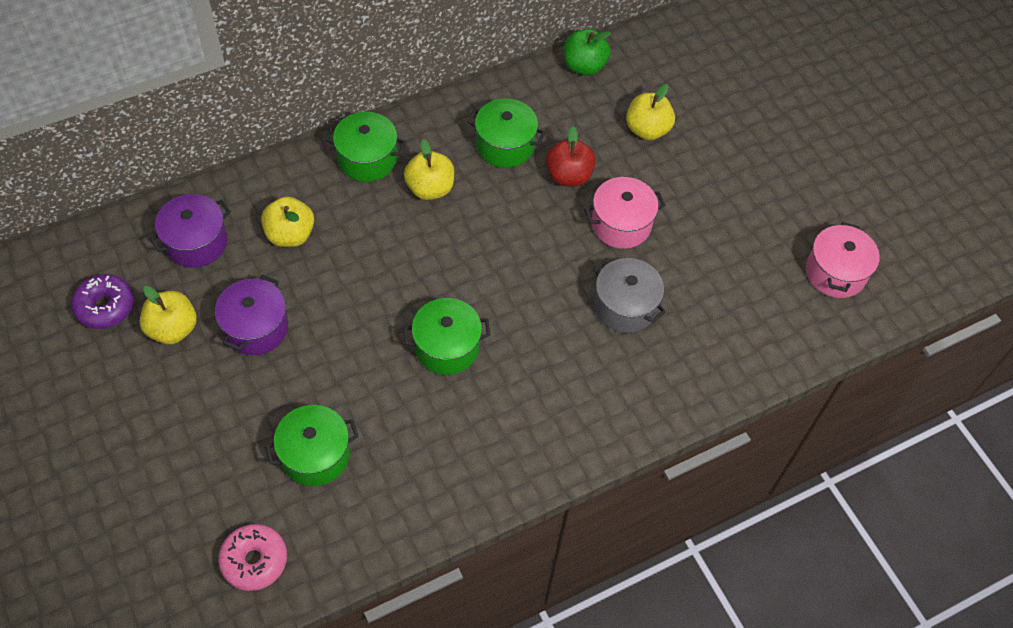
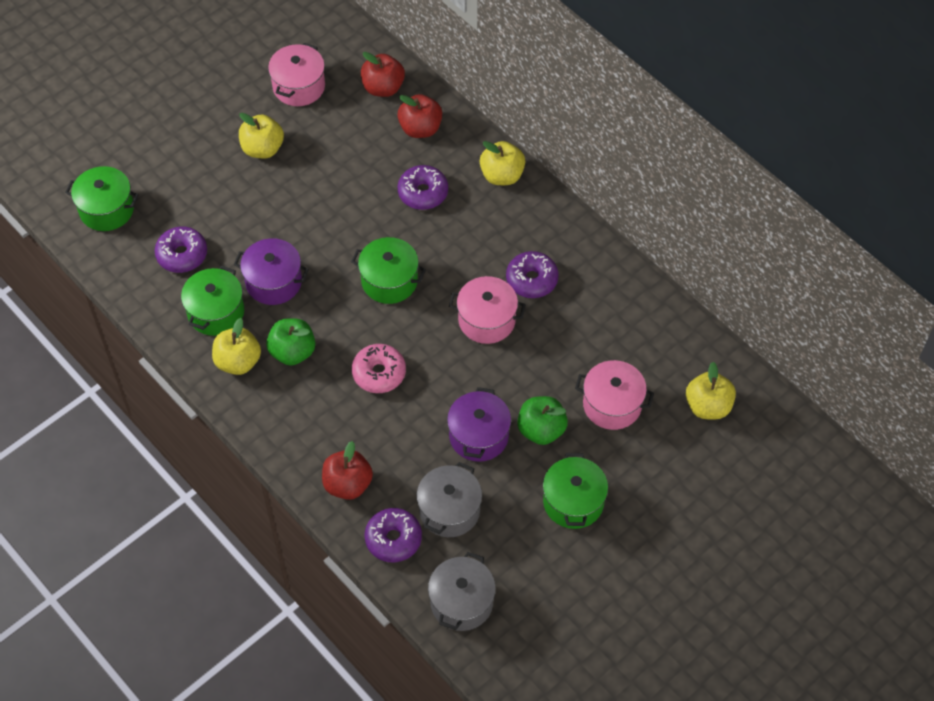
green apple: 1 -> 2
grey pot: 1 -> 2
pink pot: 2 -> 3
purple donut: 1 -> 4
red apple: 1 -> 3

